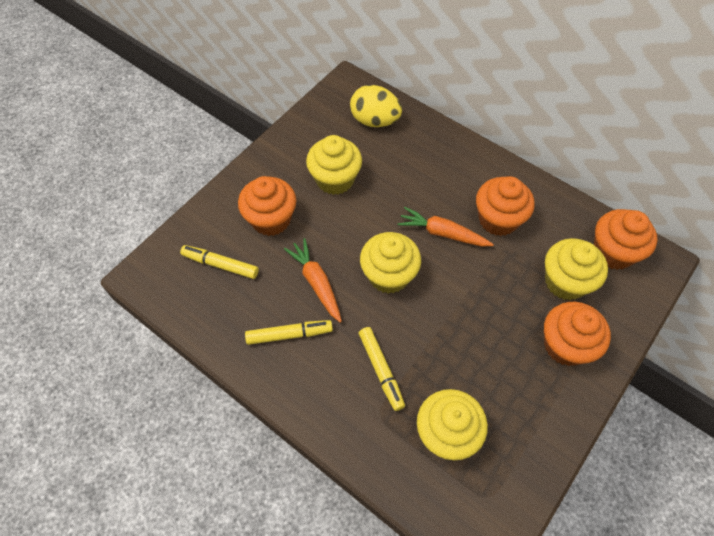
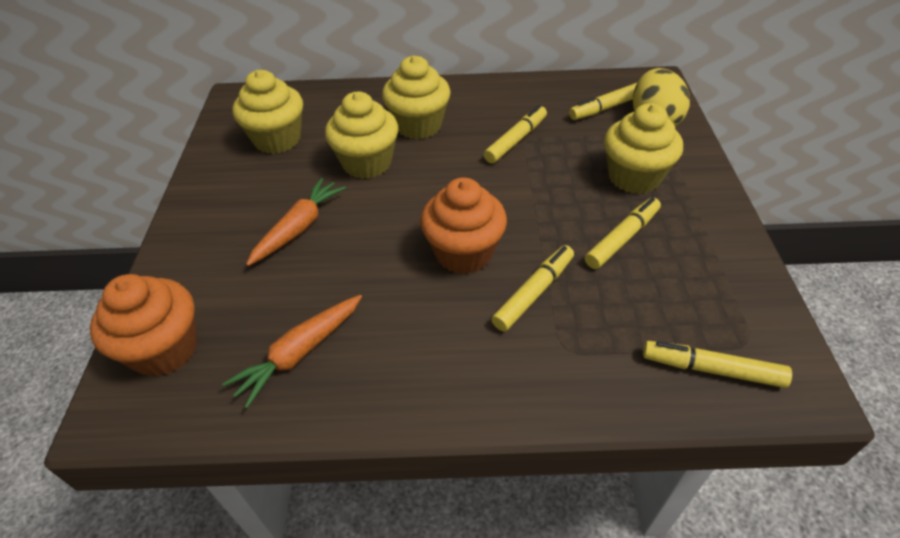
orange cupcake: 4 -> 2
yellow marker: 3 -> 5

